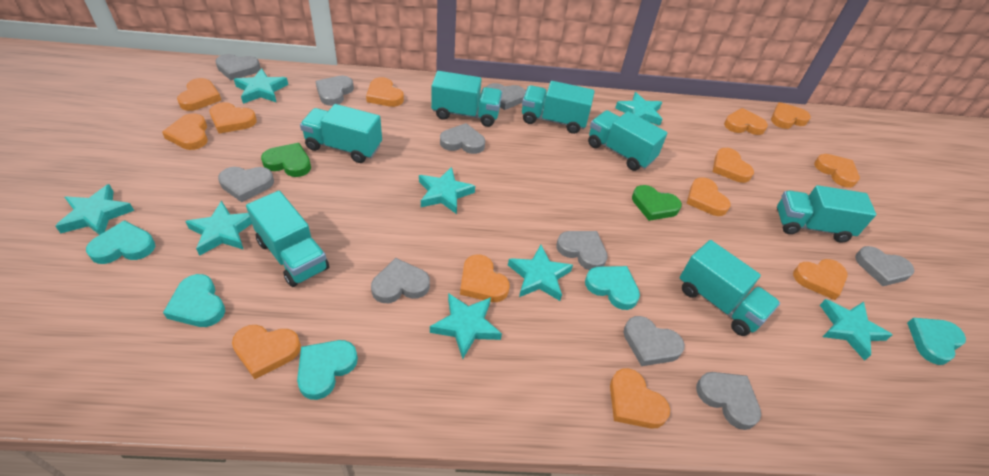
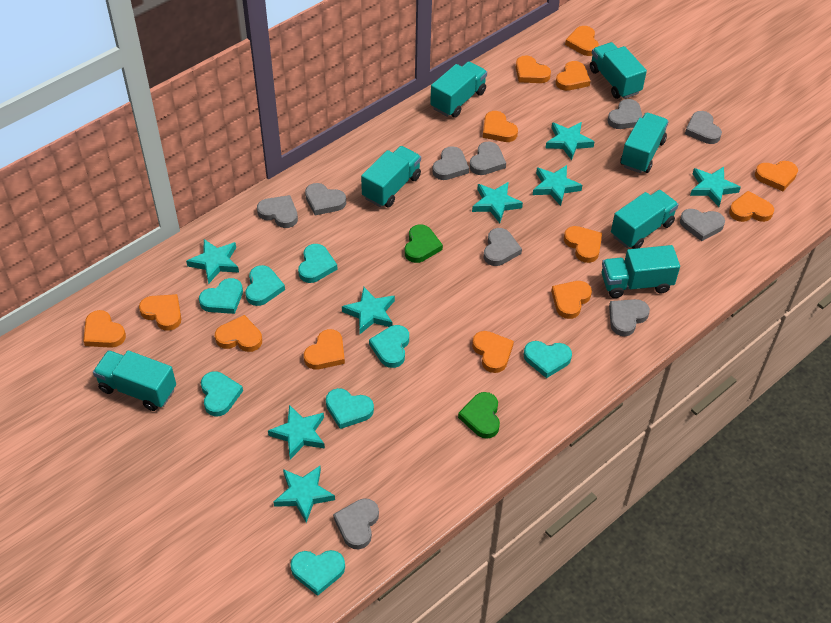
turquoise heart: 5 -> 8

